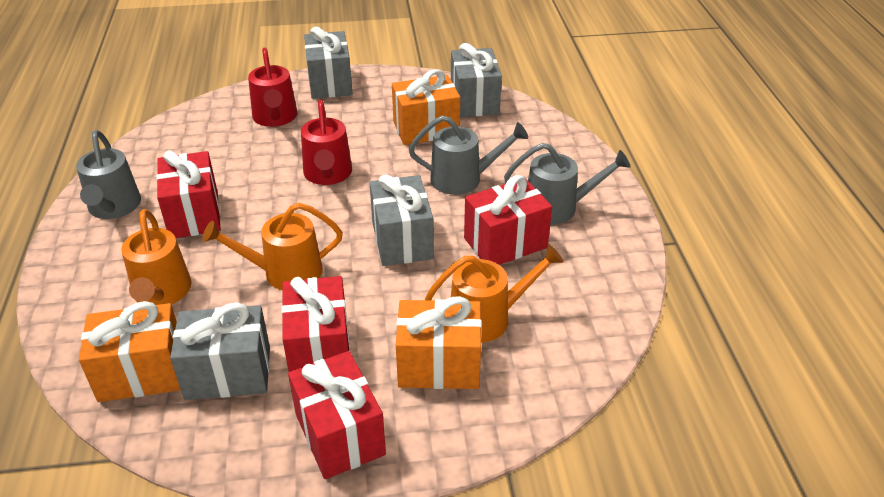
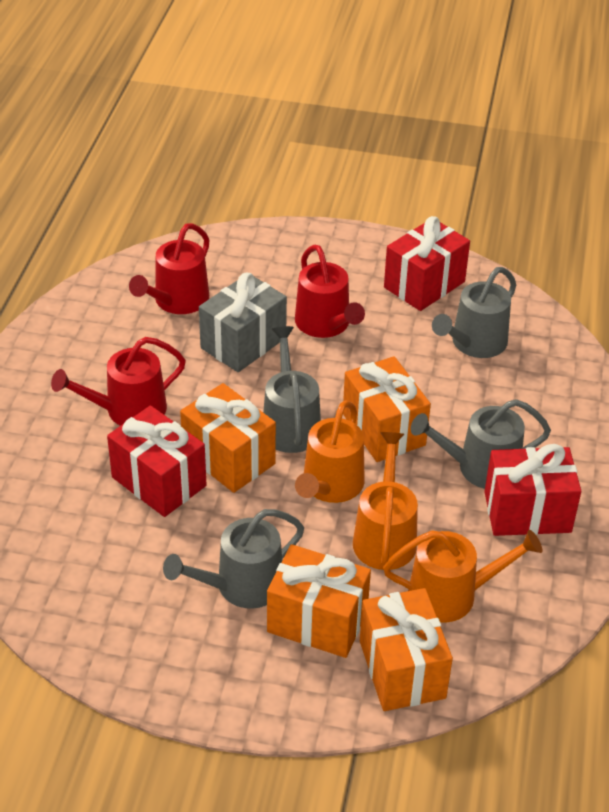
grey gift: 4 -> 1
grey watering can: 3 -> 4
orange gift: 3 -> 4
red gift: 4 -> 3
red watering can: 2 -> 3

